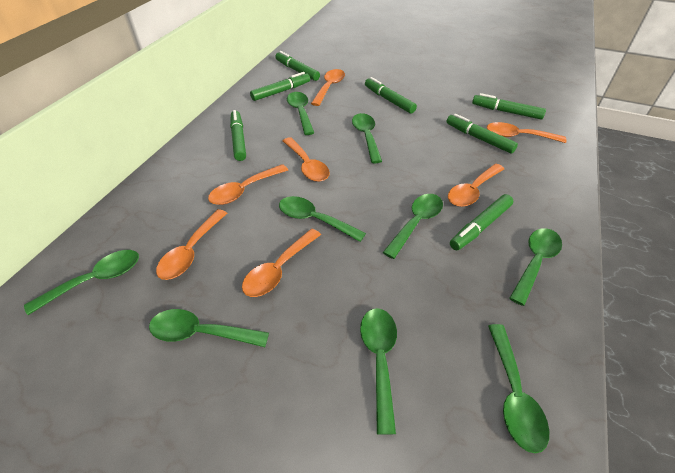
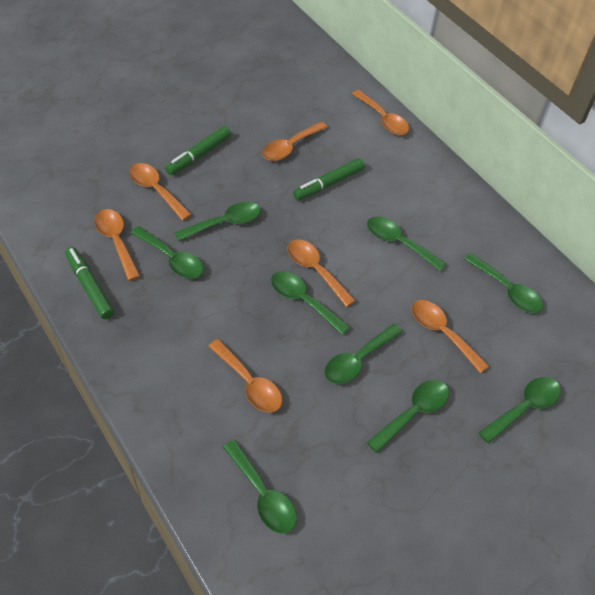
green marker: 7 -> 3

